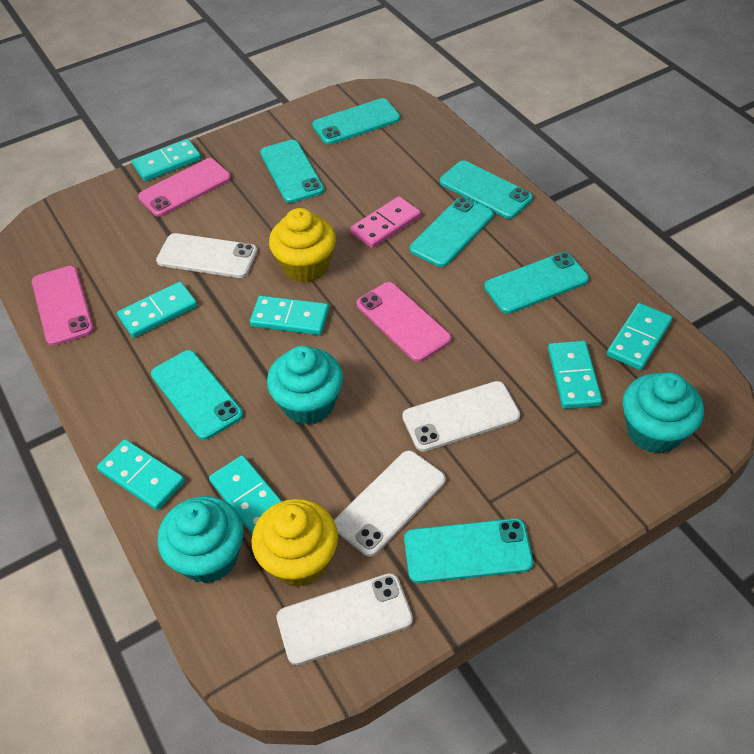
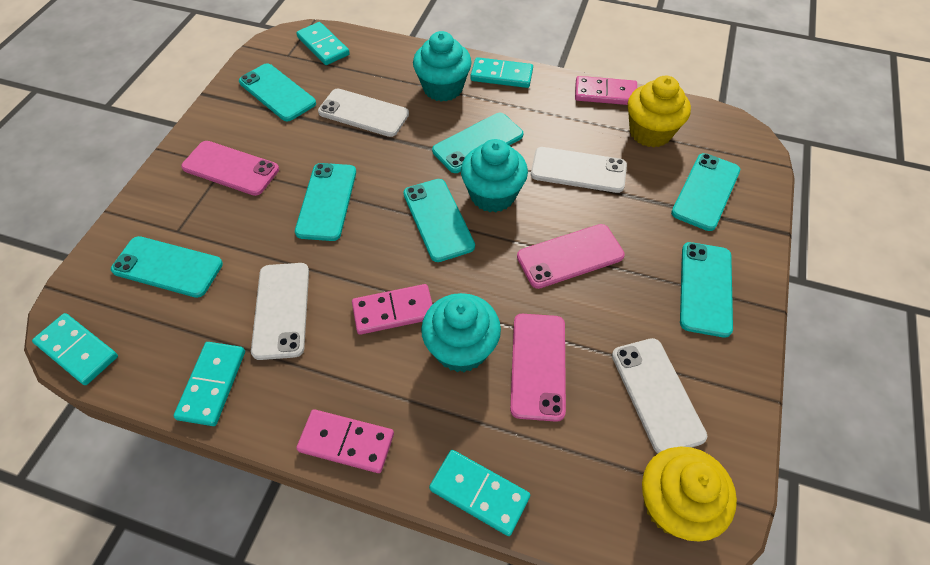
pink domino: 1 -> 3
turquoise domino: 7 -> 5

